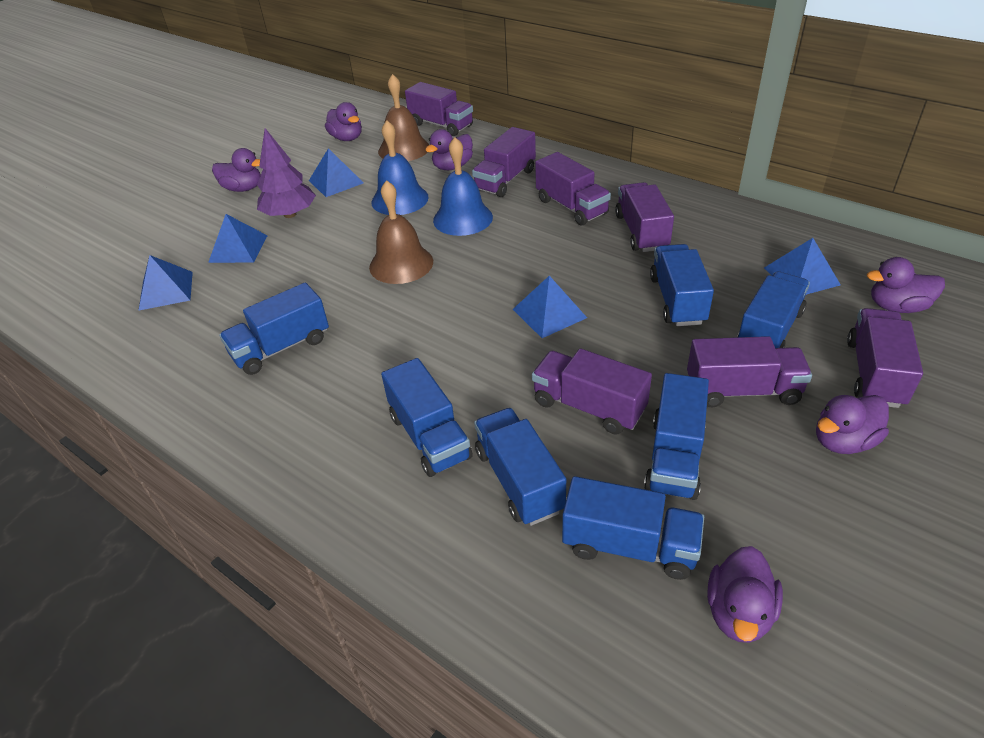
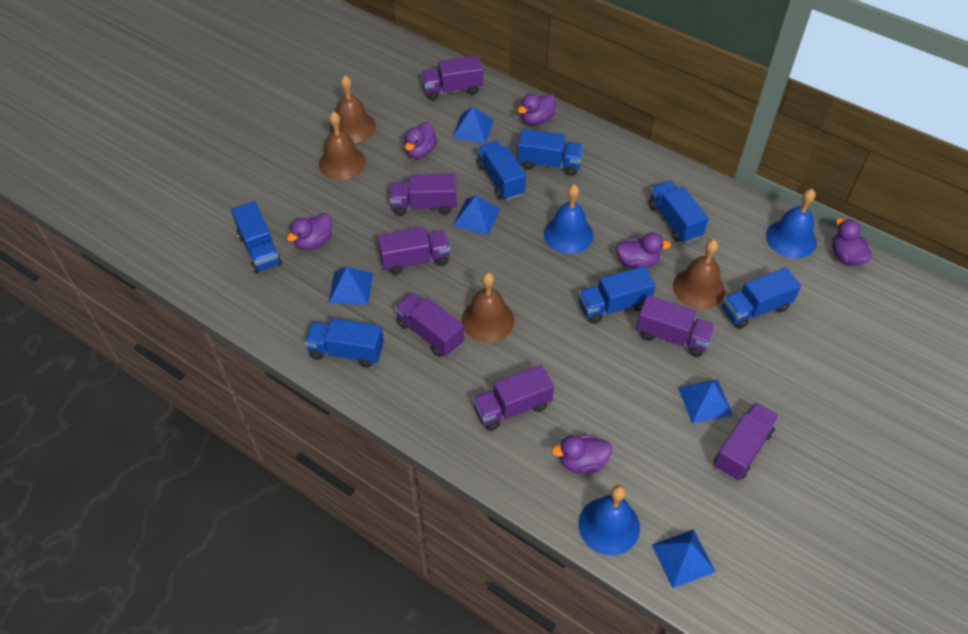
blue bell: 2 -> 3
brown bell: 2 -> 4
purple tree: 1 -> 0

